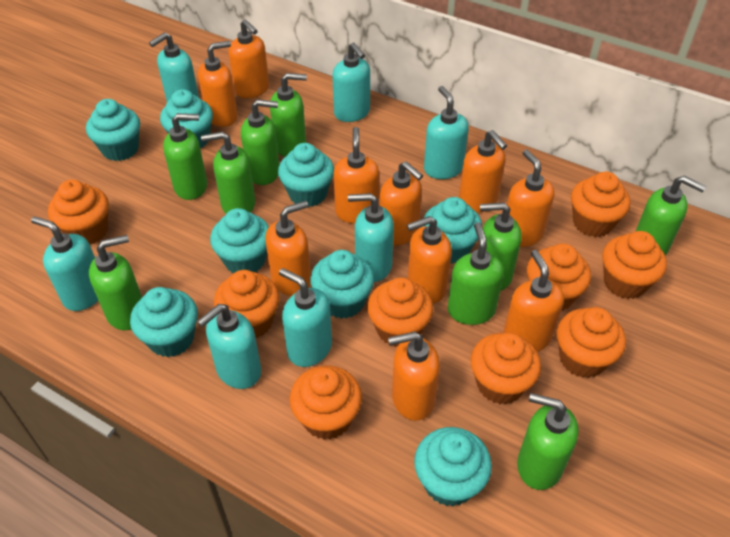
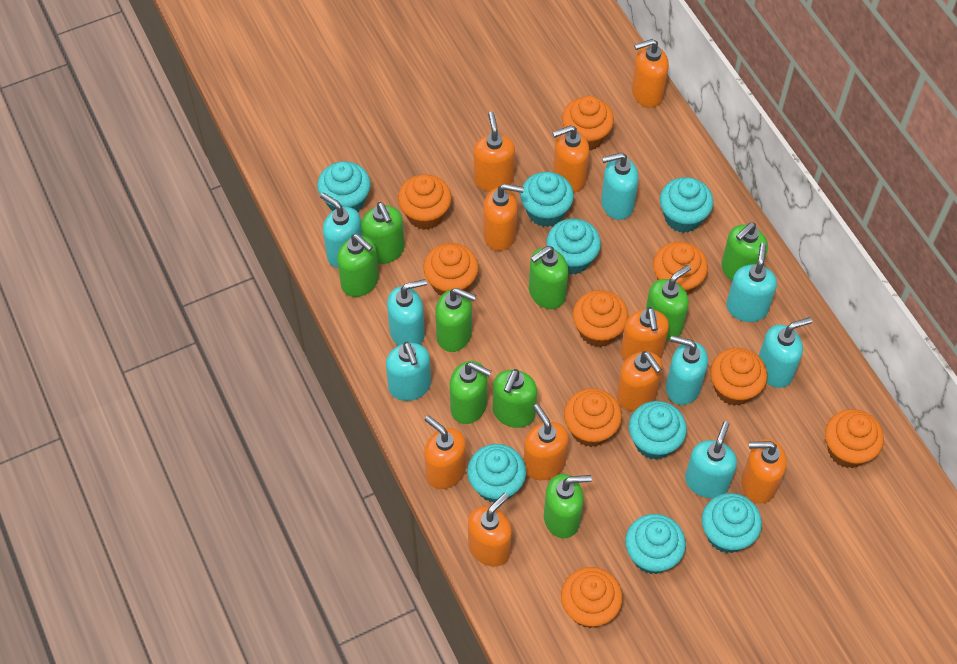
turquoise soap dispenser: 7 -> 8

